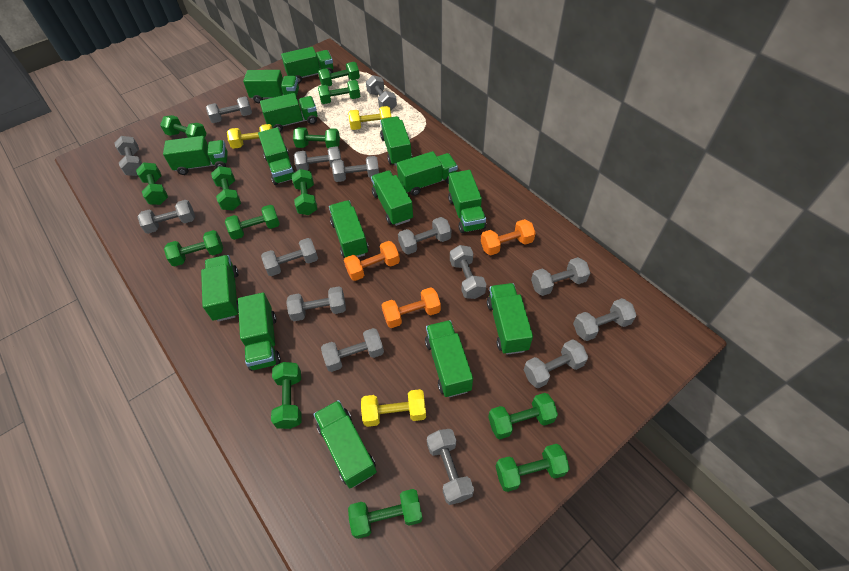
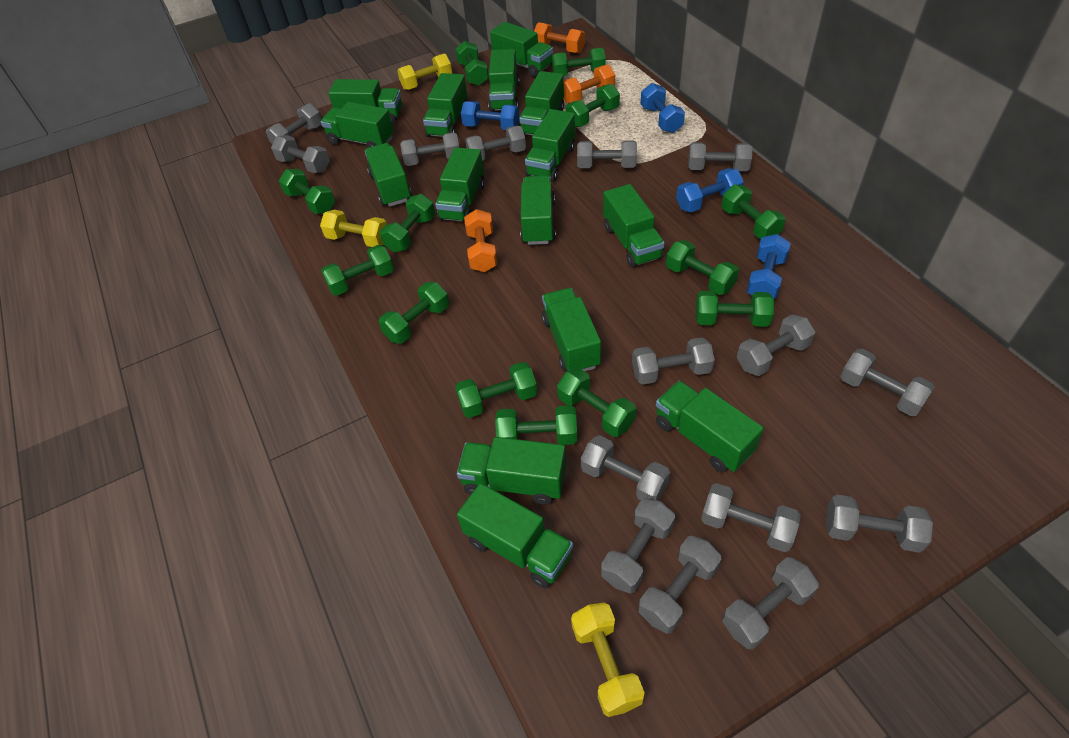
blue dumbbell: 0 -> 4

